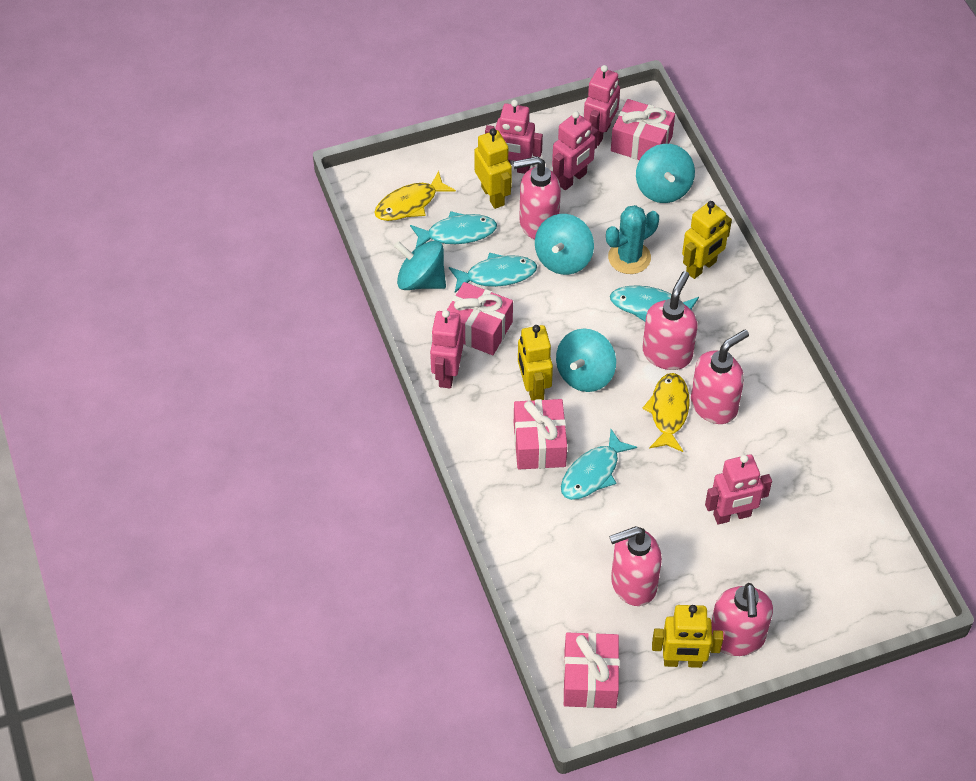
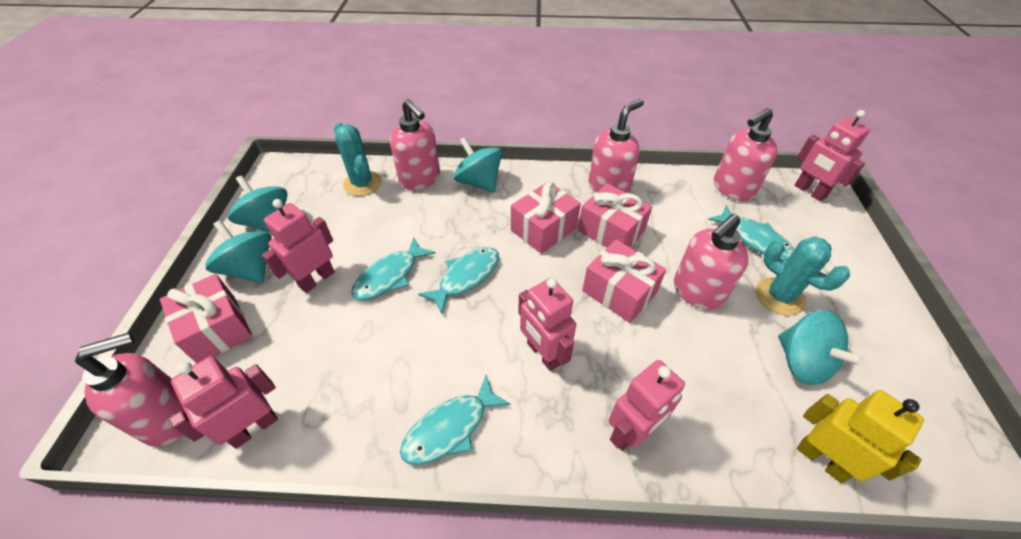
turquoise cactus: 1 -> 2
yellow fish: 2 -> 0
yellow robot: 4 -> 1

